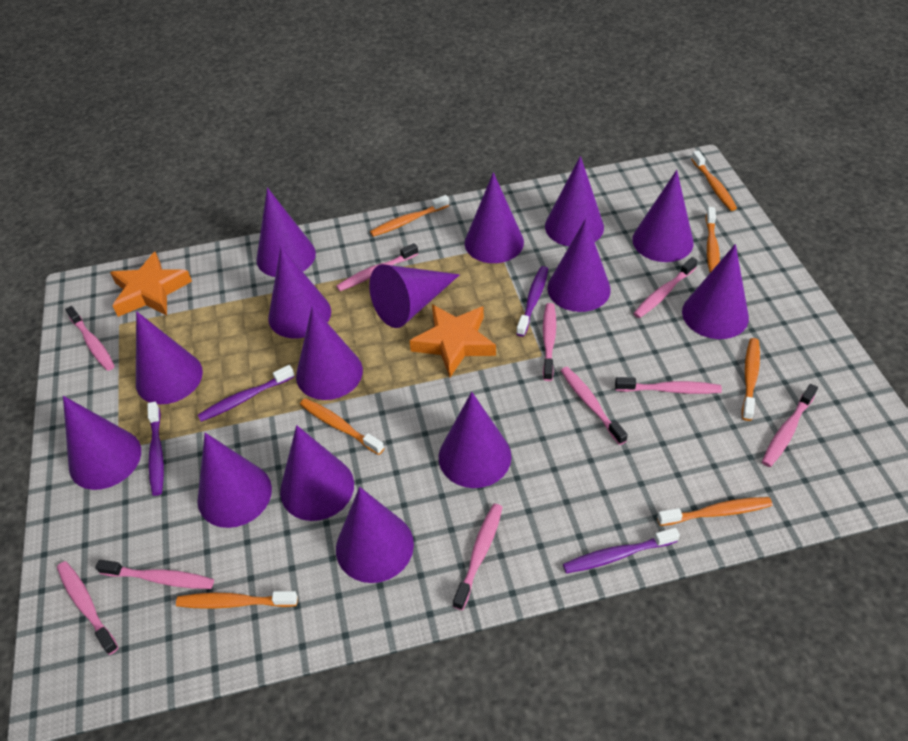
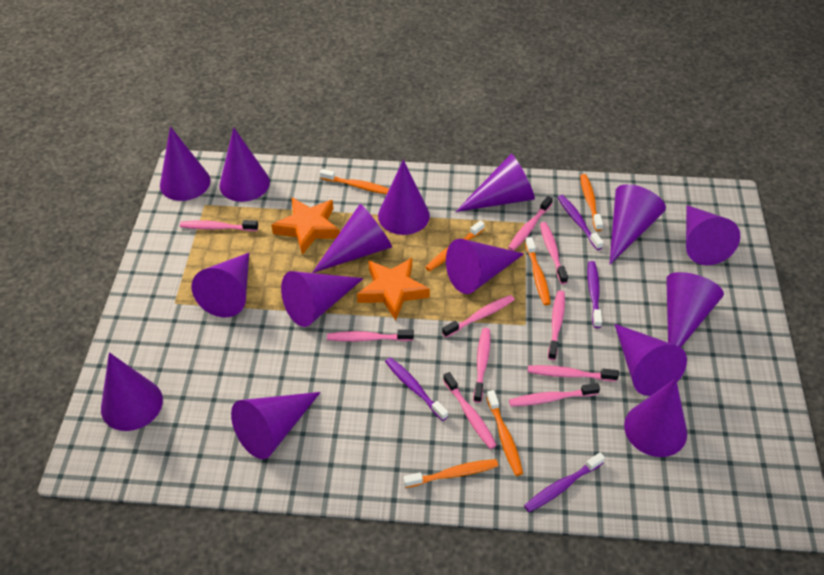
orange toothbrush: 7 -> 6

